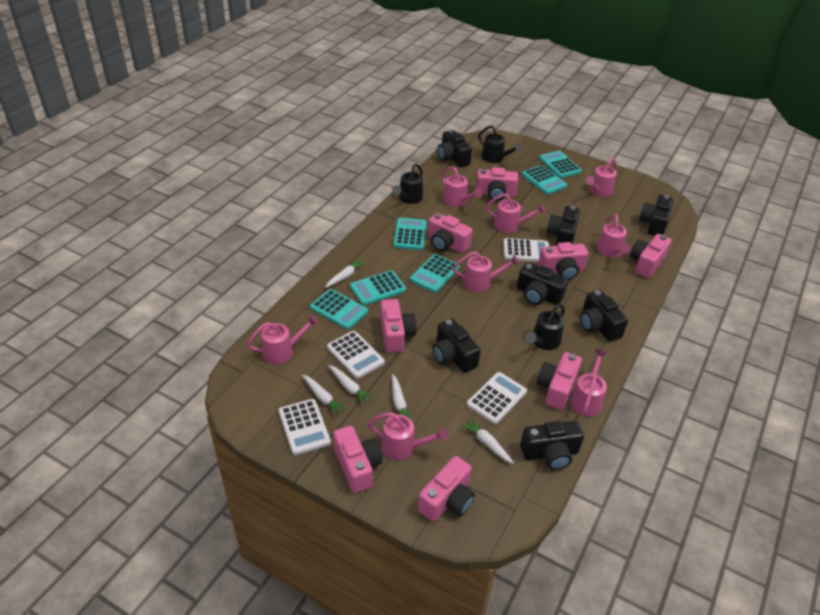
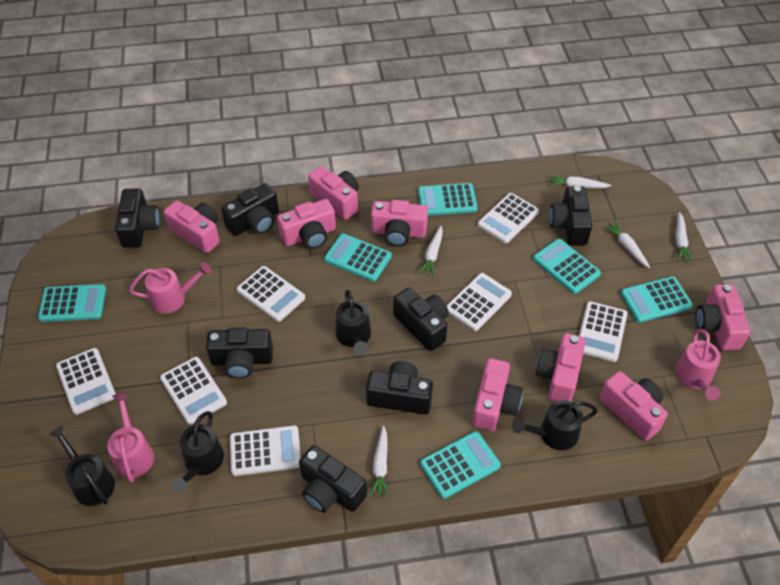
black watering can: 3 -> 4
pink watering can: 8 -> 3
white calculator: 4 -> 7

